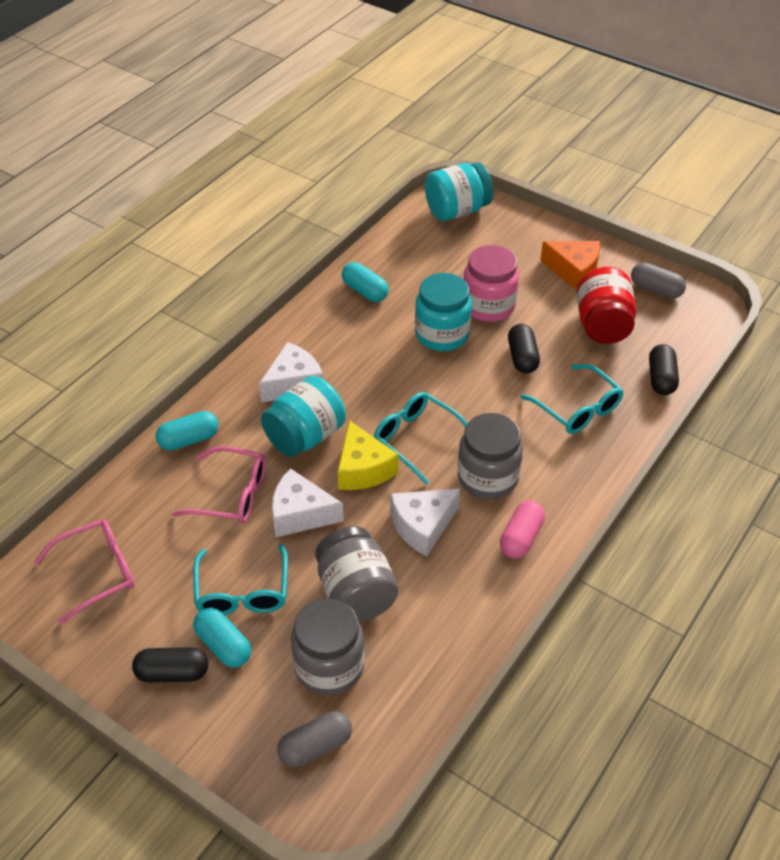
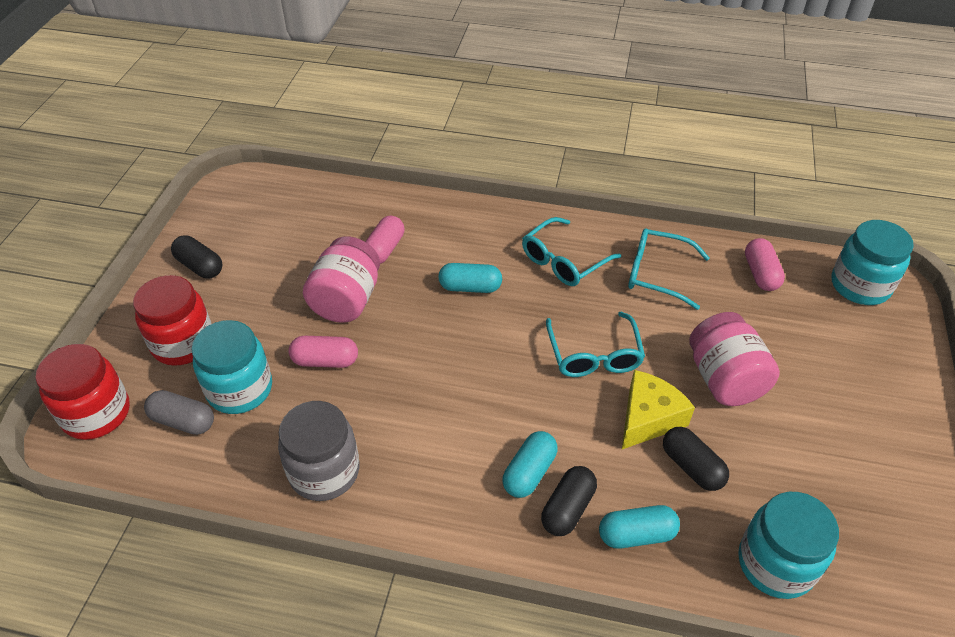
grey capsule: 2 -> 1
grey jar: 3 -> 1
orange cheese: 1 -> 0
pink capsule: 1 -> 3
pink glasses: 2 -> 0
pink jar: 1 -> 2
red jar: 1 -> 2
white cheese: 3 -> 0

